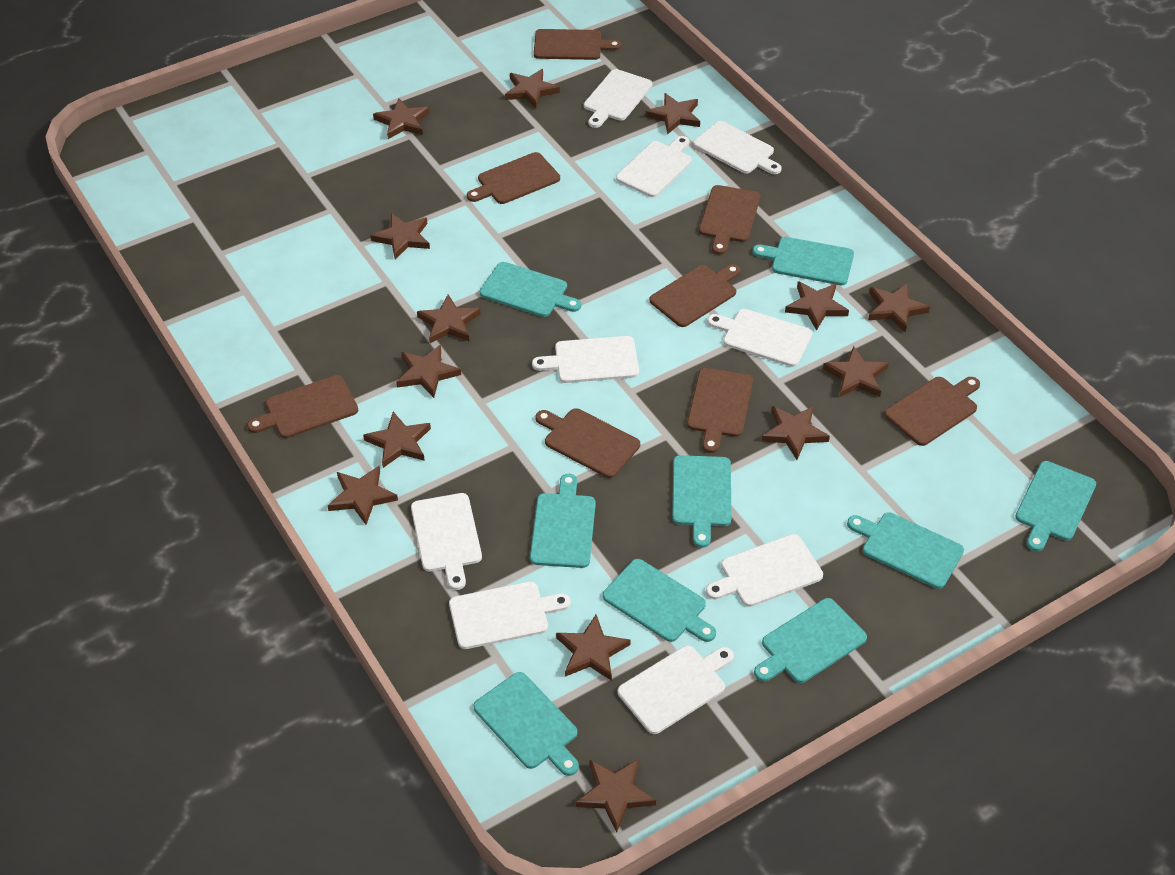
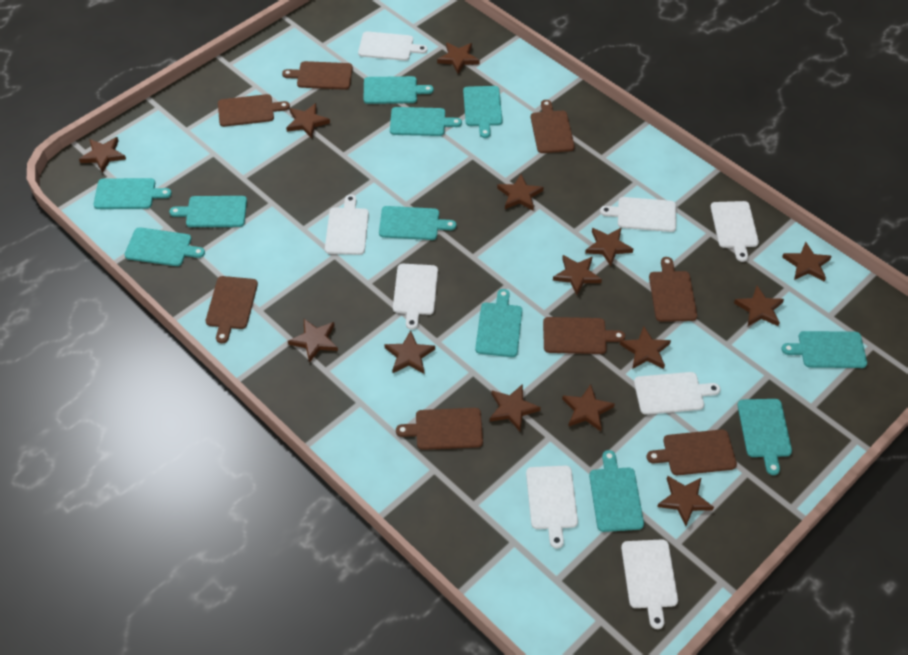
turquoise cutting board: 9 -> 11
white cutting board: 9 -> 8

